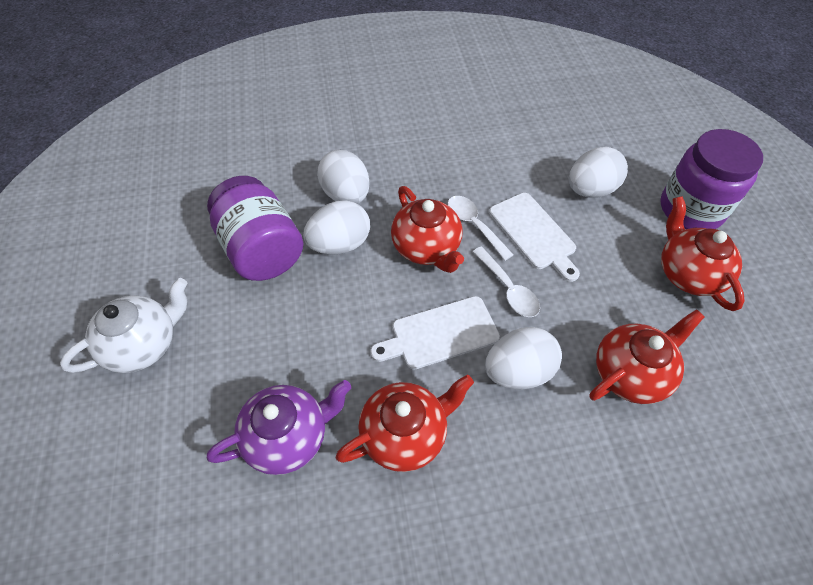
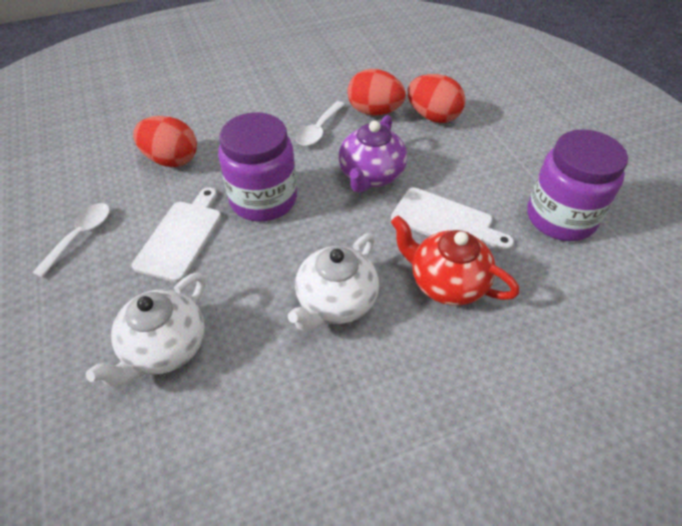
red egg: 0 -> 3
red teapot: 4 -> 1
white egg: 4 -> 0
white teapot: 1 -> 2

